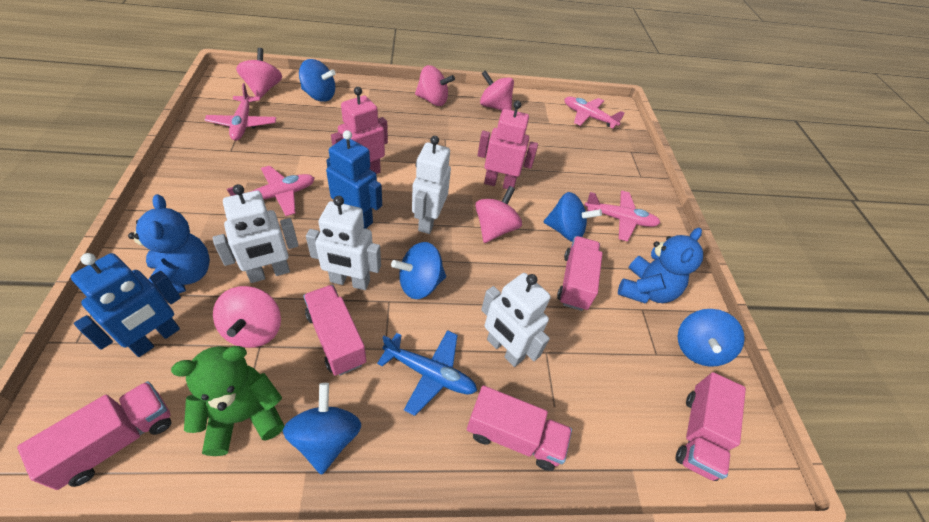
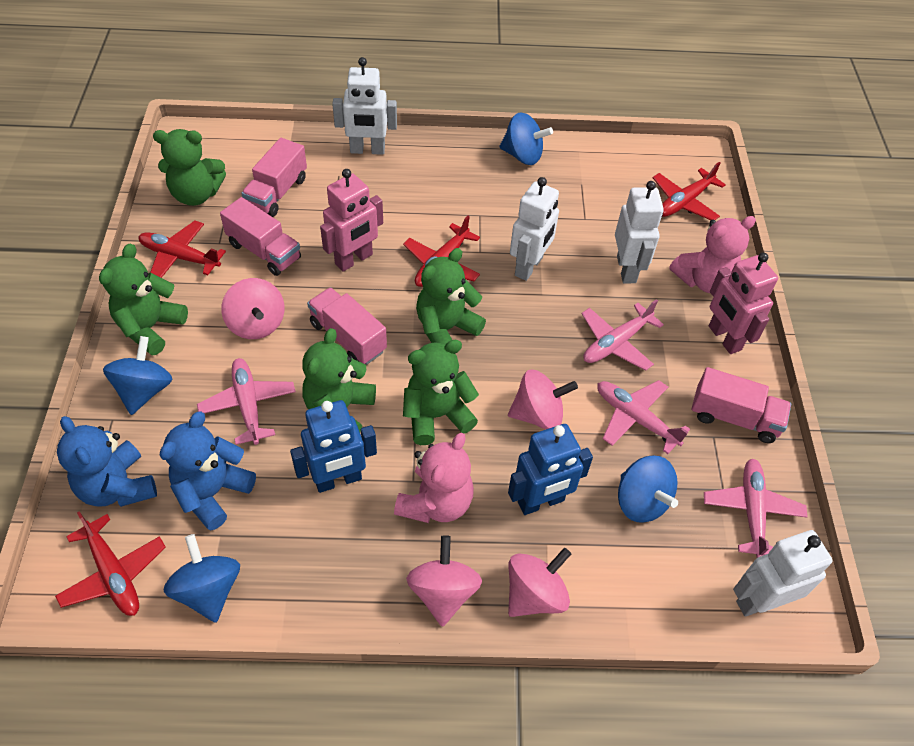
blue plane: 1 -> 0
blue spinning top: 5 -> 4
green teddy bear: 1 -> 5
pink spinning top: 5 -> 4
pink teddy bear: 0 -> 2
pink truck: 5 -> 4
red plane: 0 -> 4

